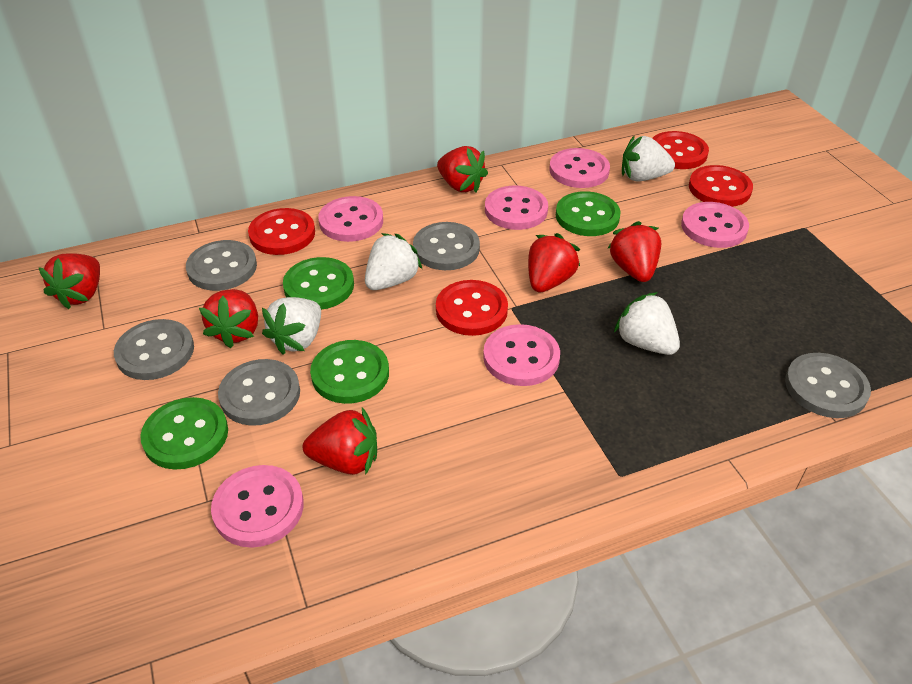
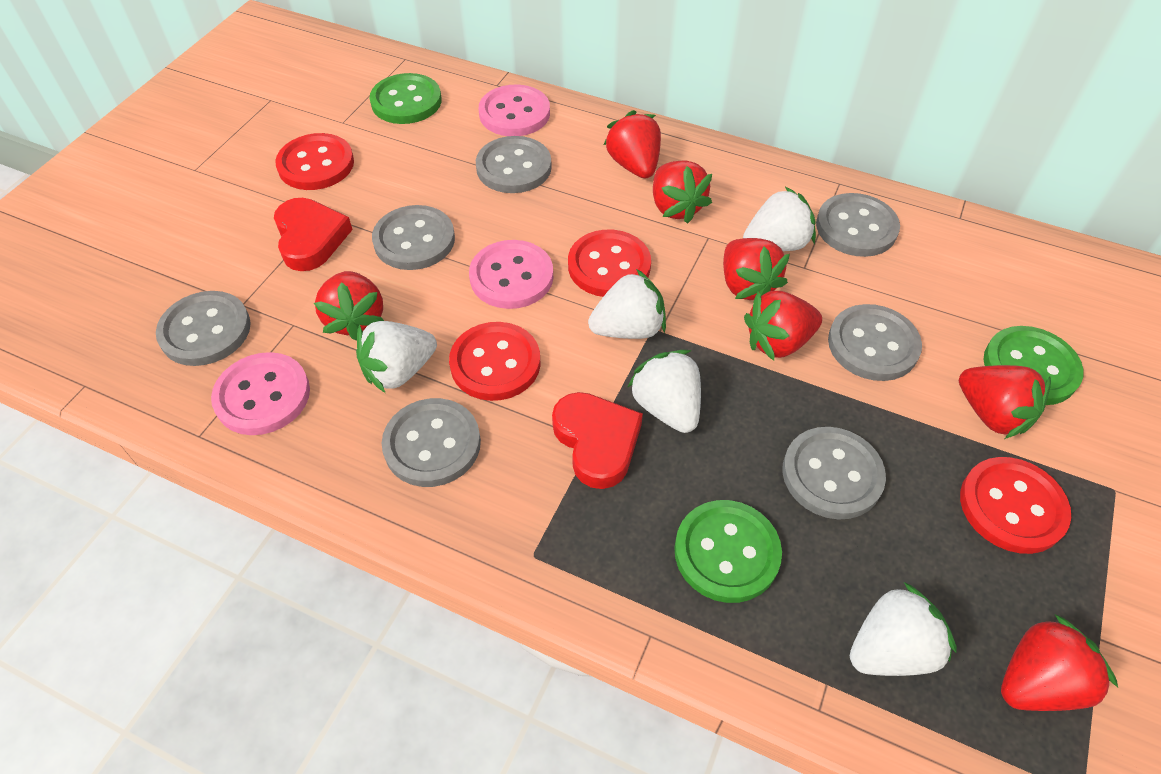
green button: 4 -> 3
grey button: 5 -> 7
pink button: 6 -> 3
red heart: 0 -> 2
red strawberry: 6 -> 7
white strawberry: 4 -> 5

